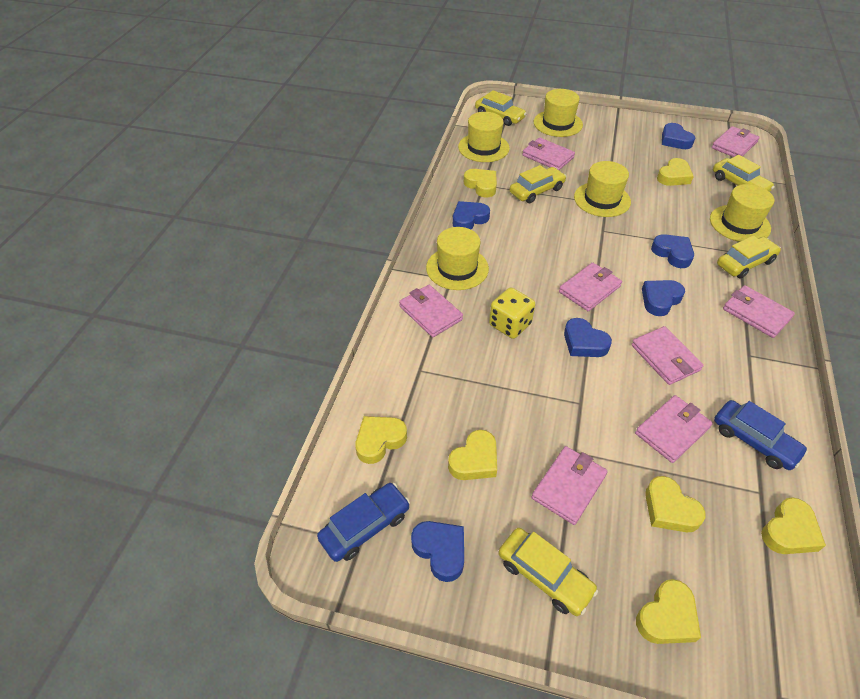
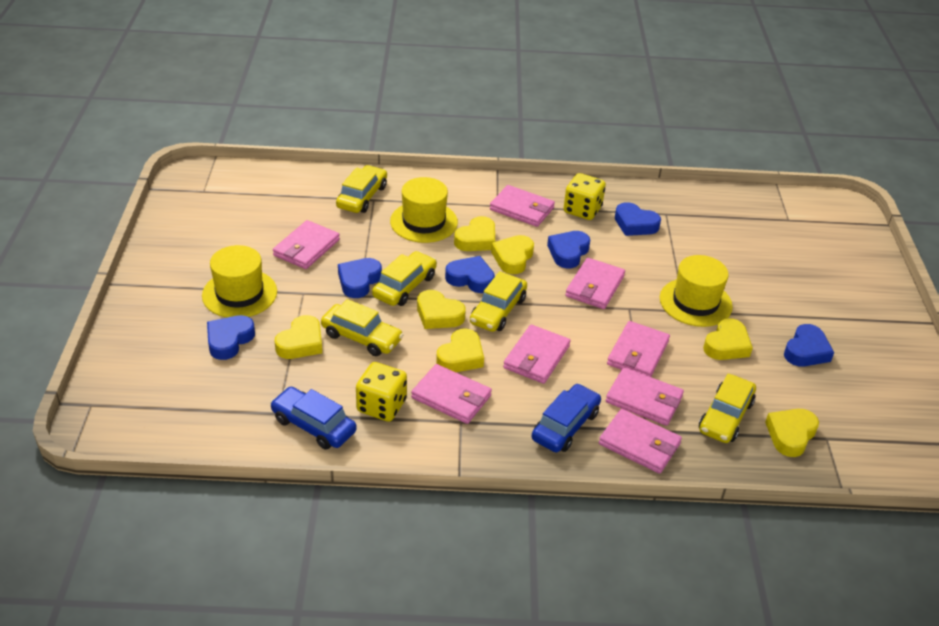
yellow dice: 1 -> 2
yellow hat: 5 -> 3

